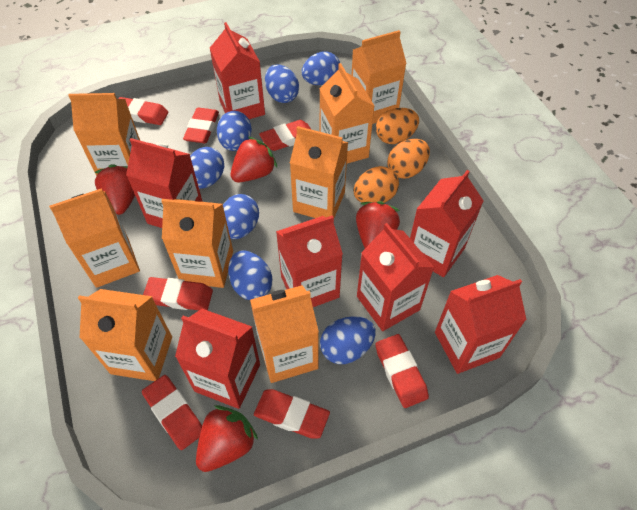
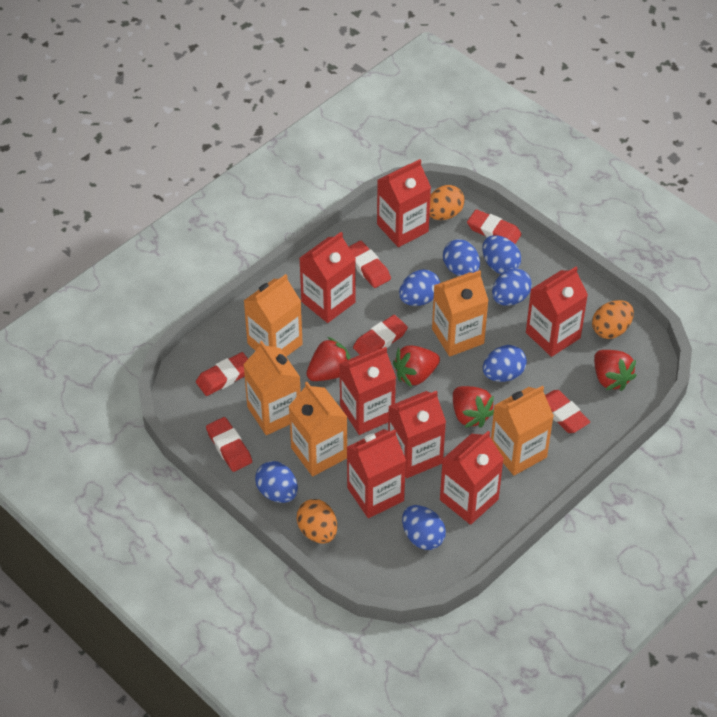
orange carton: 8 -> 5
red eraser: 7 -> 6

